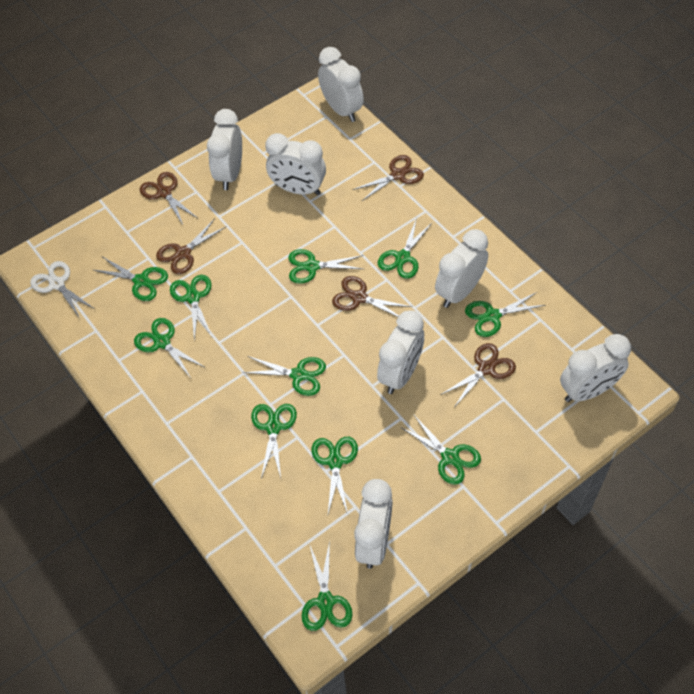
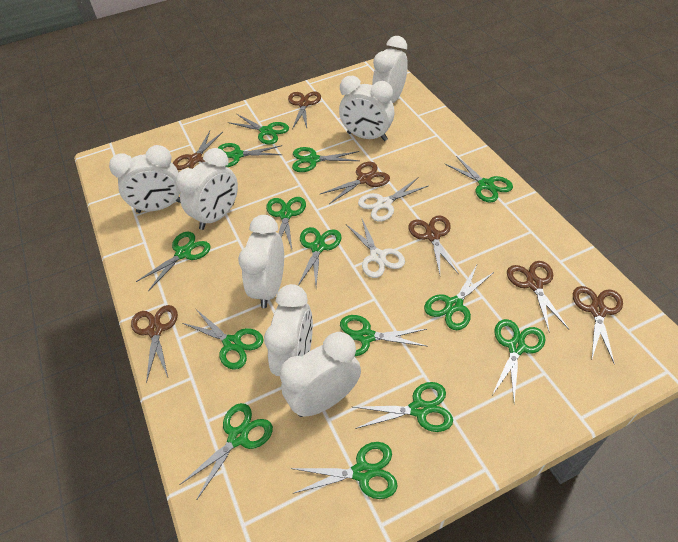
brown scissors: 5 -> 7
green scissors: 11 -> 14
white scissors: 1 -> 2

